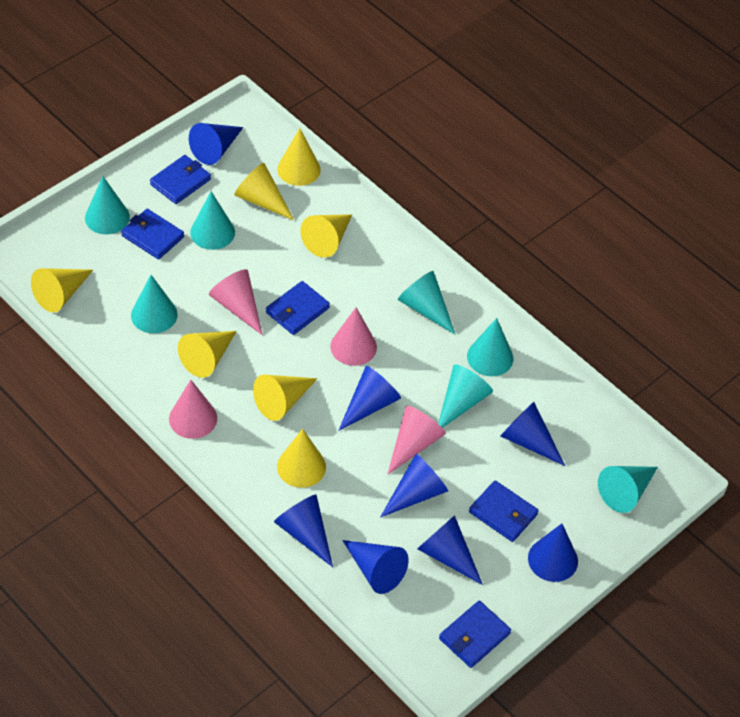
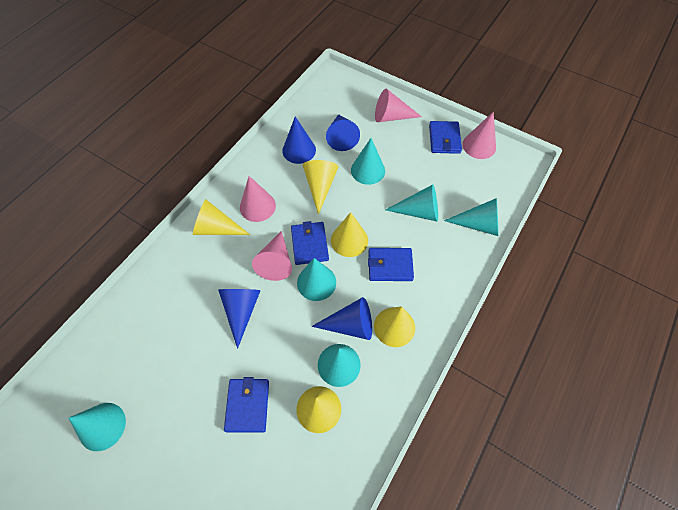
blue cone: 8 -> 4
blue wallet: 5 -> 4
turquoise cone: 7 -> 6
yellow cone: 7 -> 5

